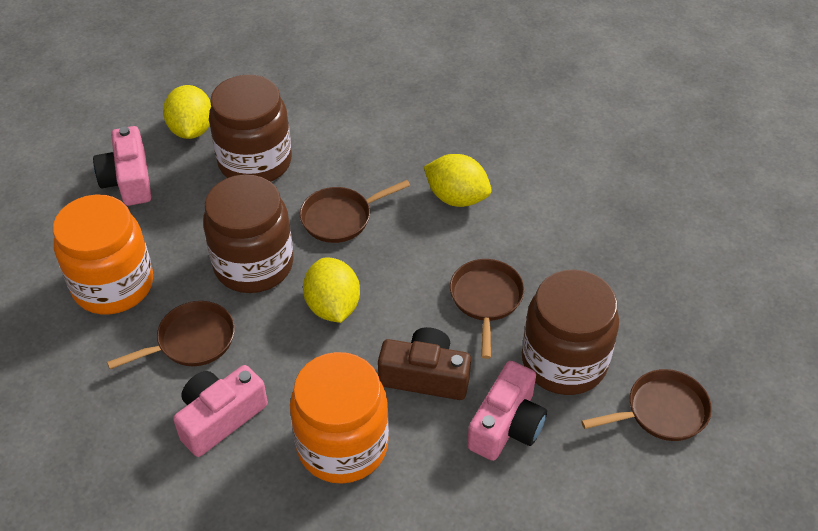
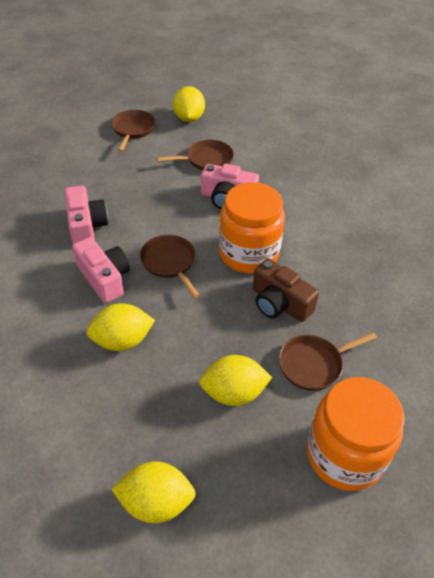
brown jar: 3 -> 0
yellow lemon: 3 -> 4

